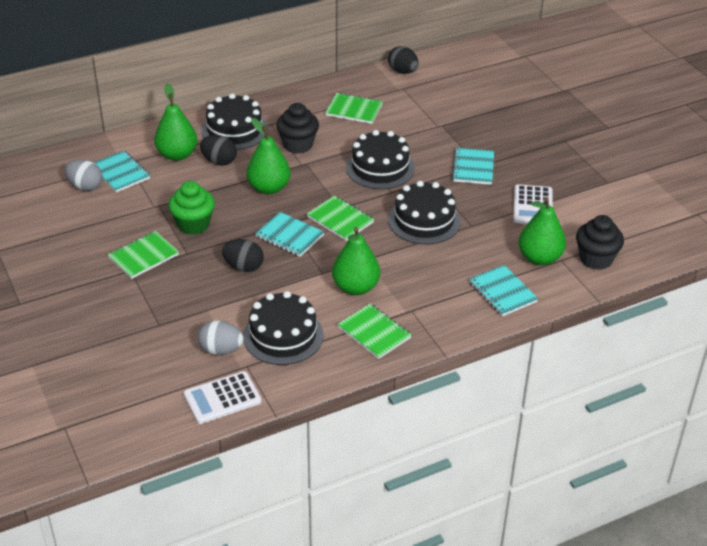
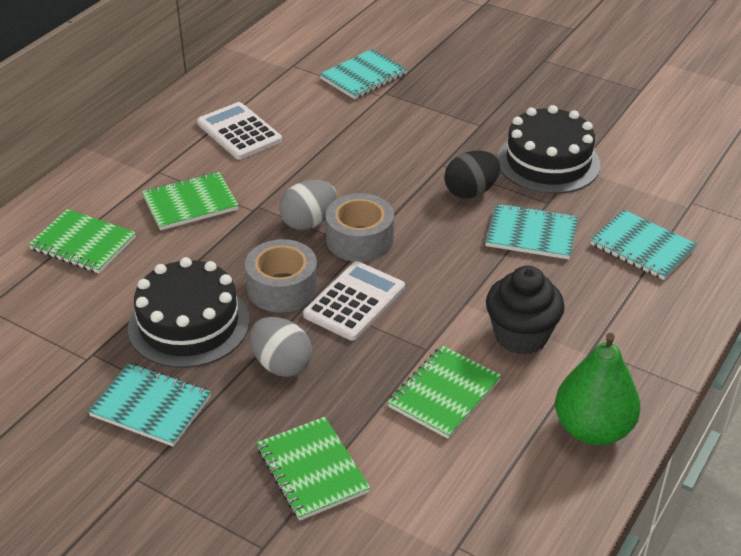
black cake: 4 -> 2
black cupcake: 2 -> 1
black egg: 3 -> 1
green cupcake: 1 -> 0
green pear: 4 -> 1
grey tape: 0 -> 2

